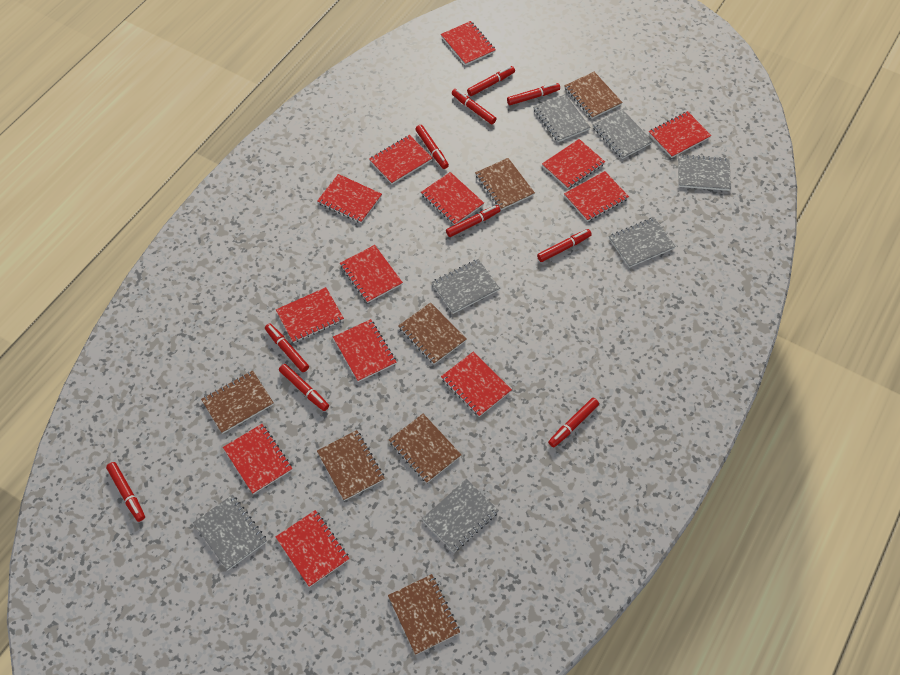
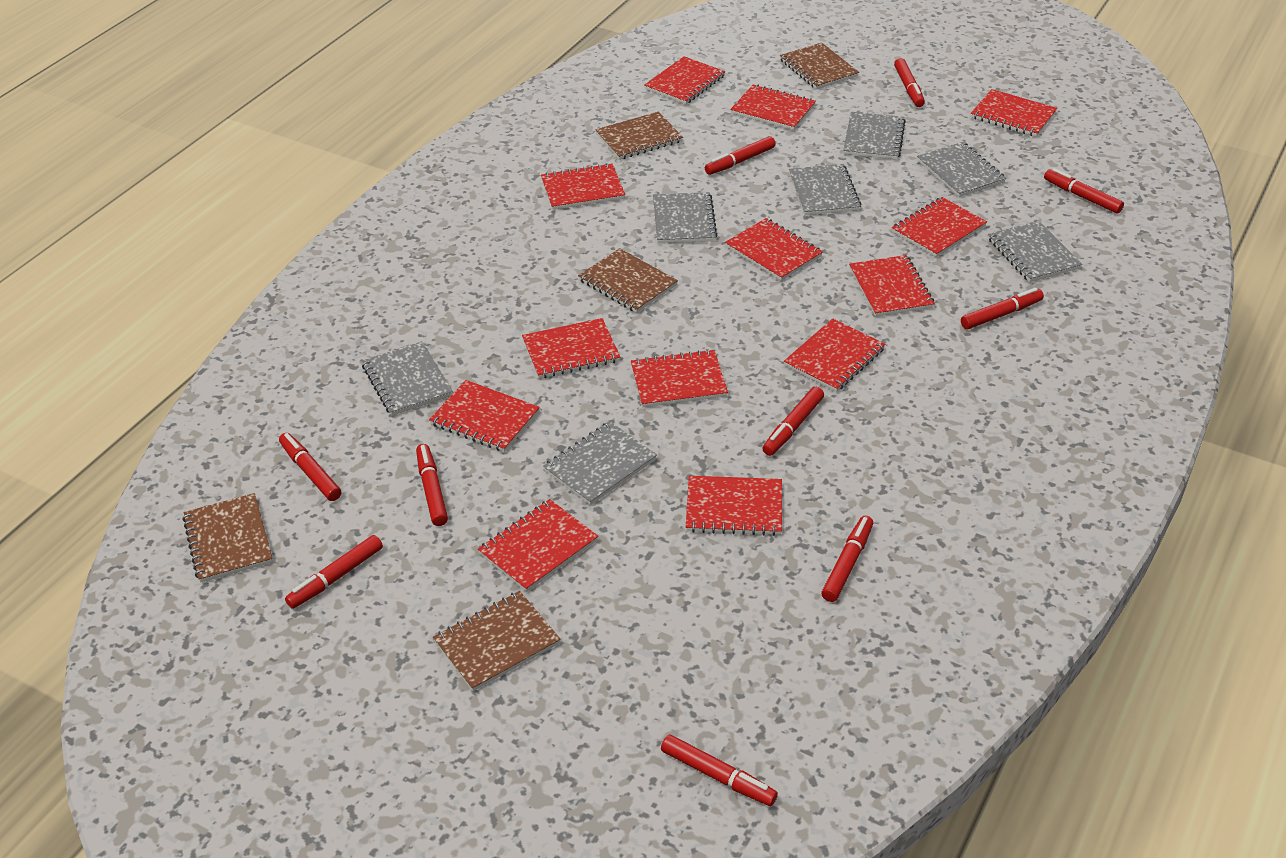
brown notebook: 7 -> 5

